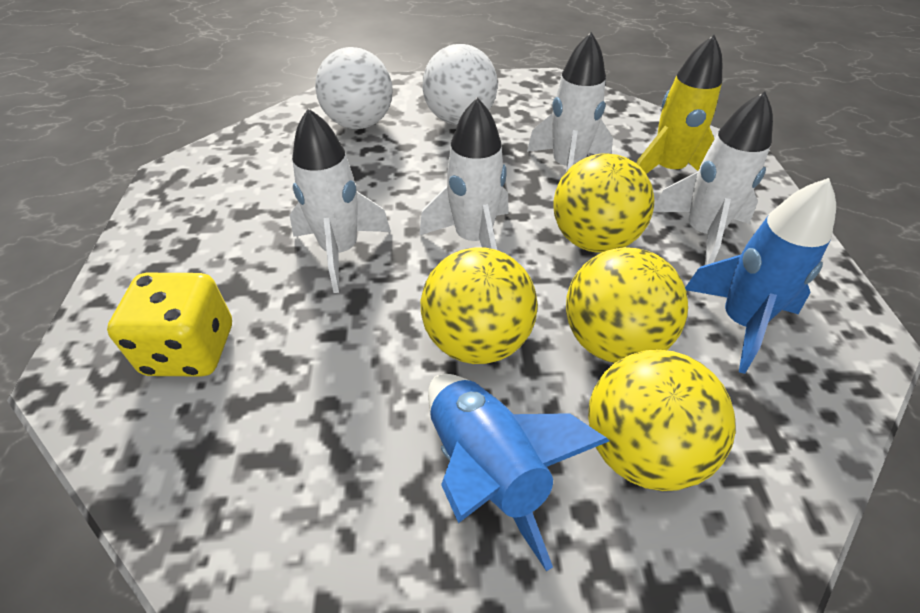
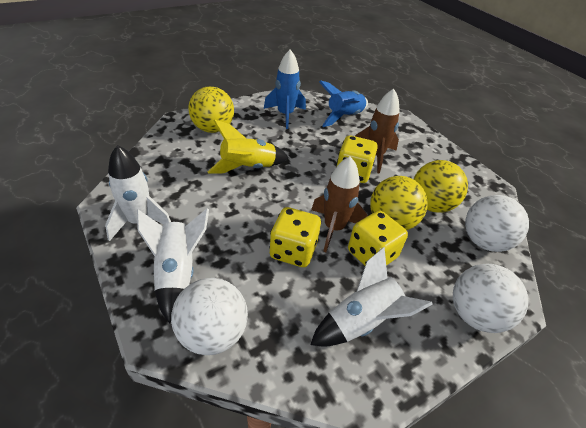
brown rocket: 0 -> 2
white ball: 2 -> 3
white rocket: 4 -> 3
yellow ball: 4 -> 3
yellow dice: 1 -> 3

